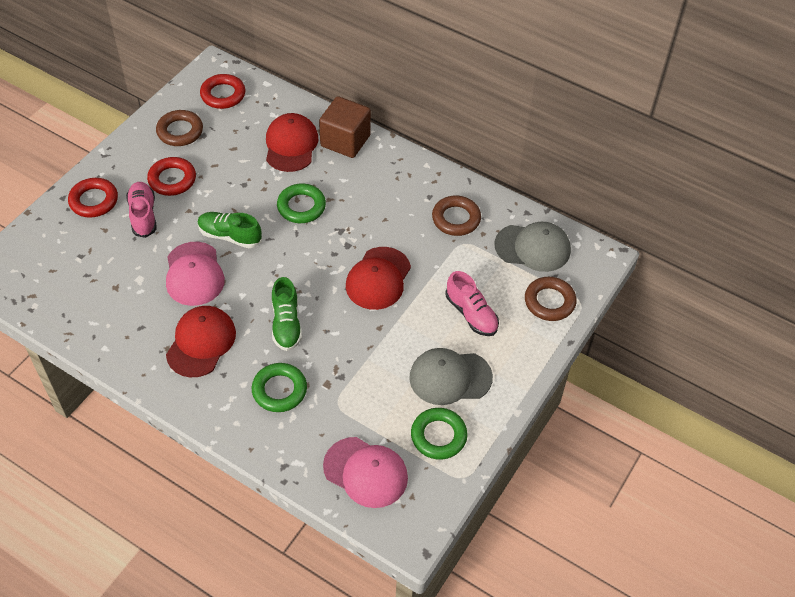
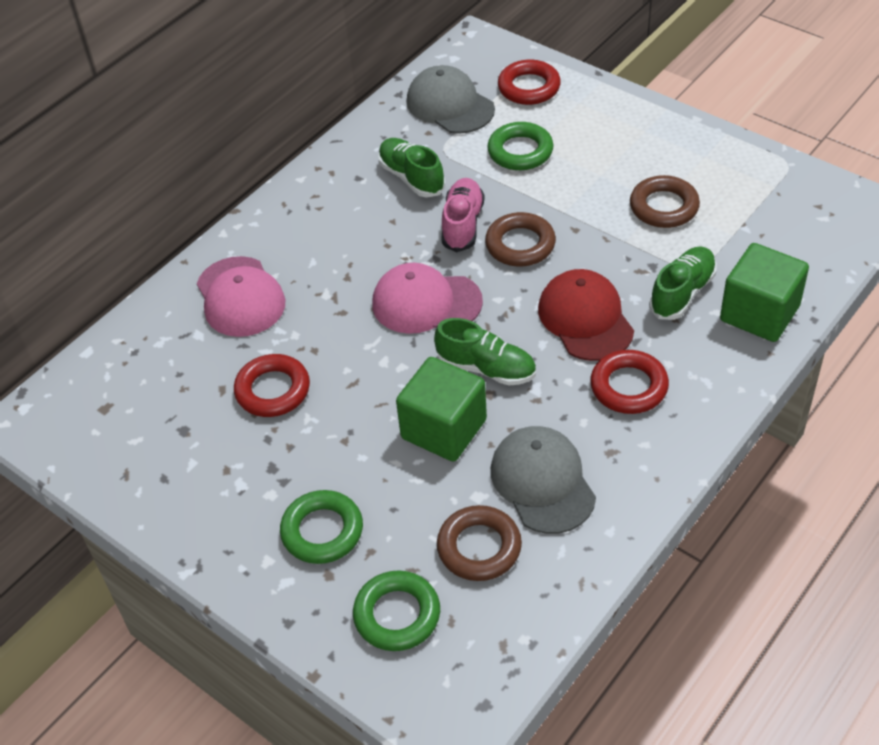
brown cube: 1 -> 0
green cube: 0 -> 2
green shoe: 2 -> 3
pink shoe: 2 -> 1
red cap: 3 -> 1

